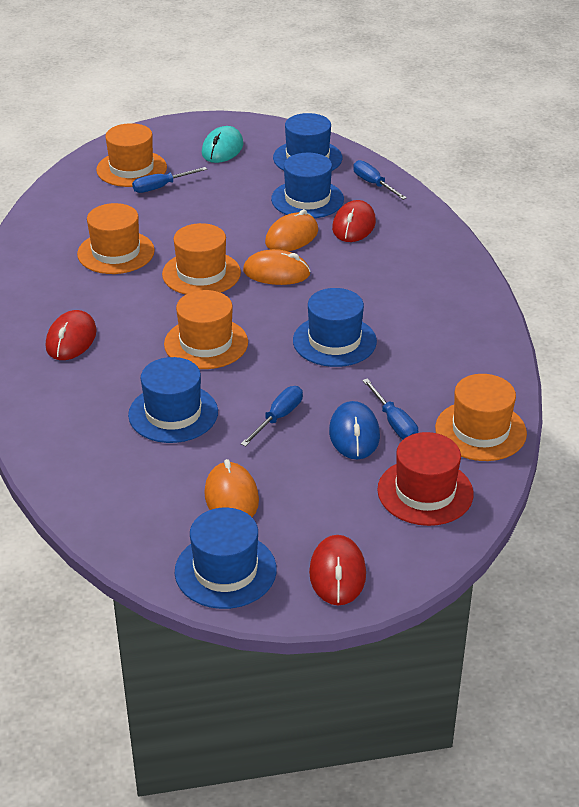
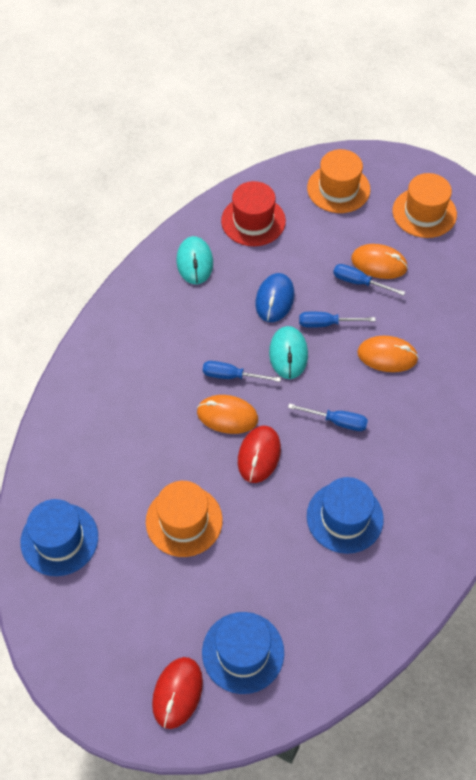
blue hat: 5 -> 3
orange hat: 5 -> 3
red mouse: 3 -> 2
turquoise mouse: 1 -> 2

